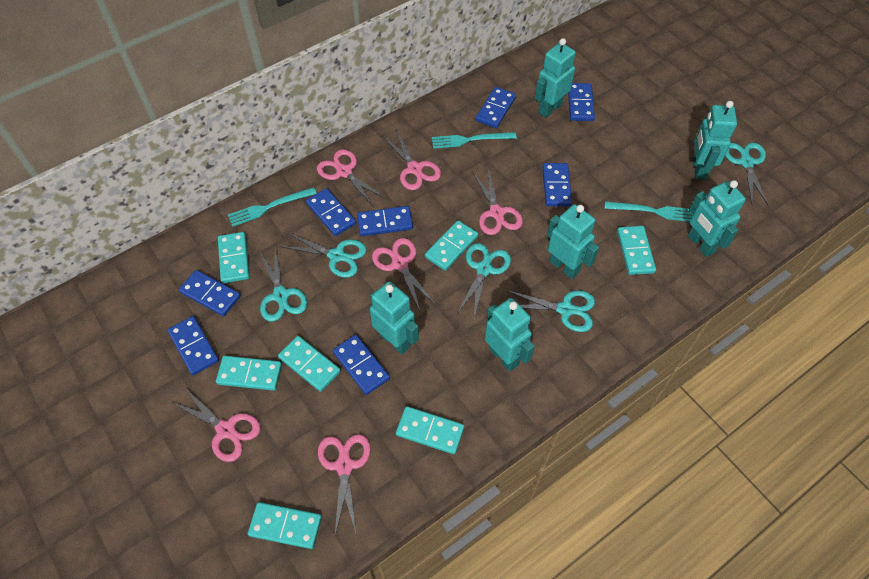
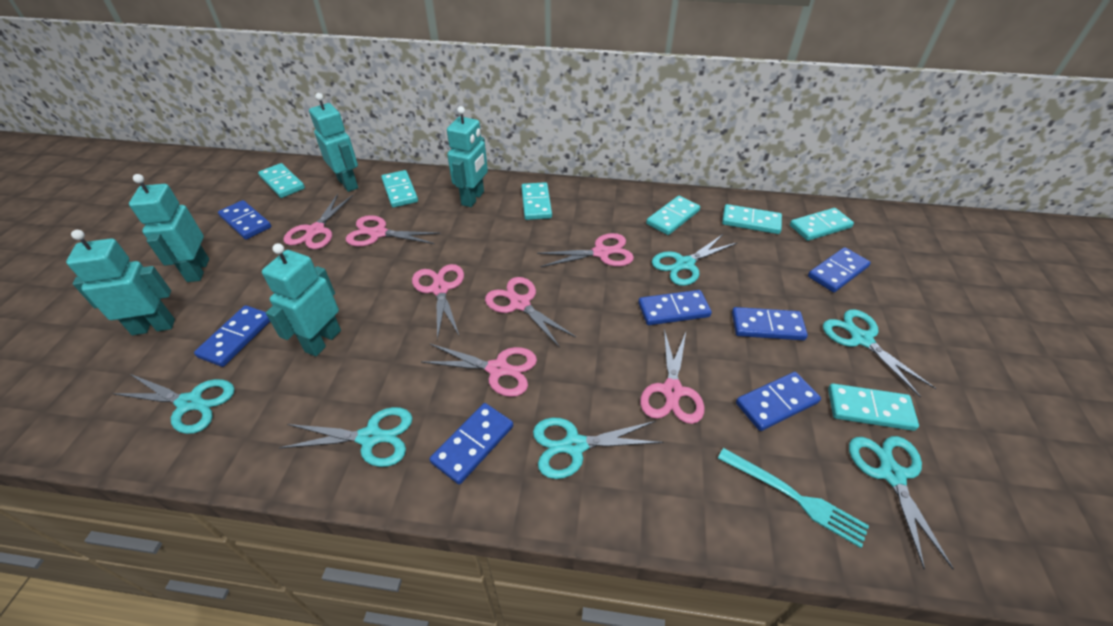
blue domino: 8 -> 7
pink scissors: 6 -> 7
turquoise fork: 3 -> 1
turquoise robot: 6 -> 5
turquoise scissors: 5 -> 6

